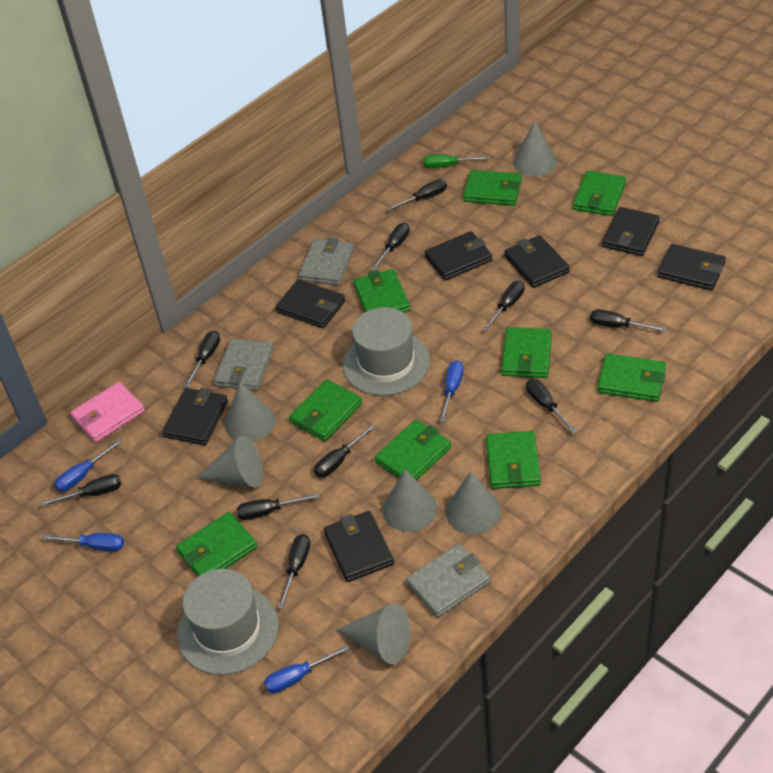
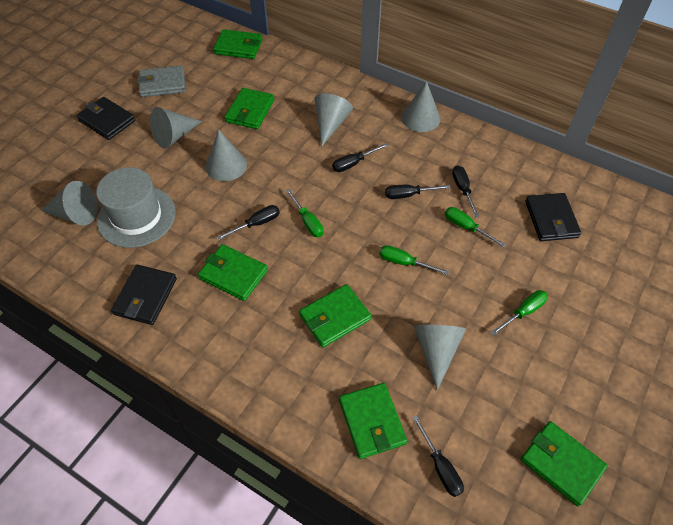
black screwdriver: 10 -> 5
black wallet: 7 -> 3
blue screwdriver: 4 -> 0
green screwdriver: 1 -> 4
green wallet: 9 -> 6
grey hat: 2 -> 1
grey wallet: 3 -> 1
pink wallet: 1 -> 0

